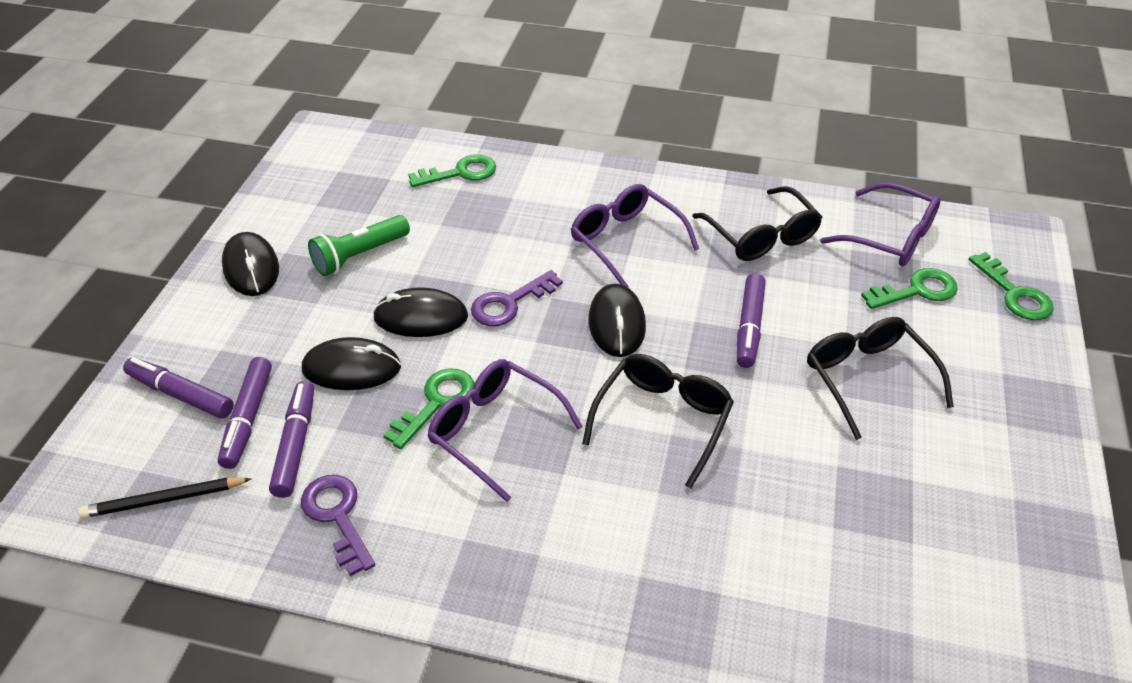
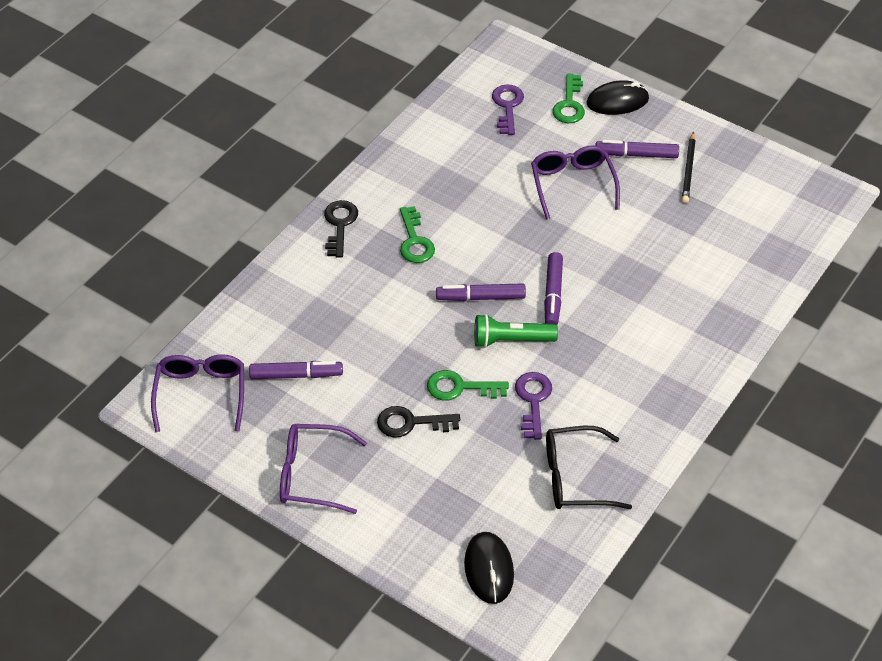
black glasses: 3 -> 1
black key: 0 -> 2
black mouse: 4 -> 2
green key: 4 -> 3

